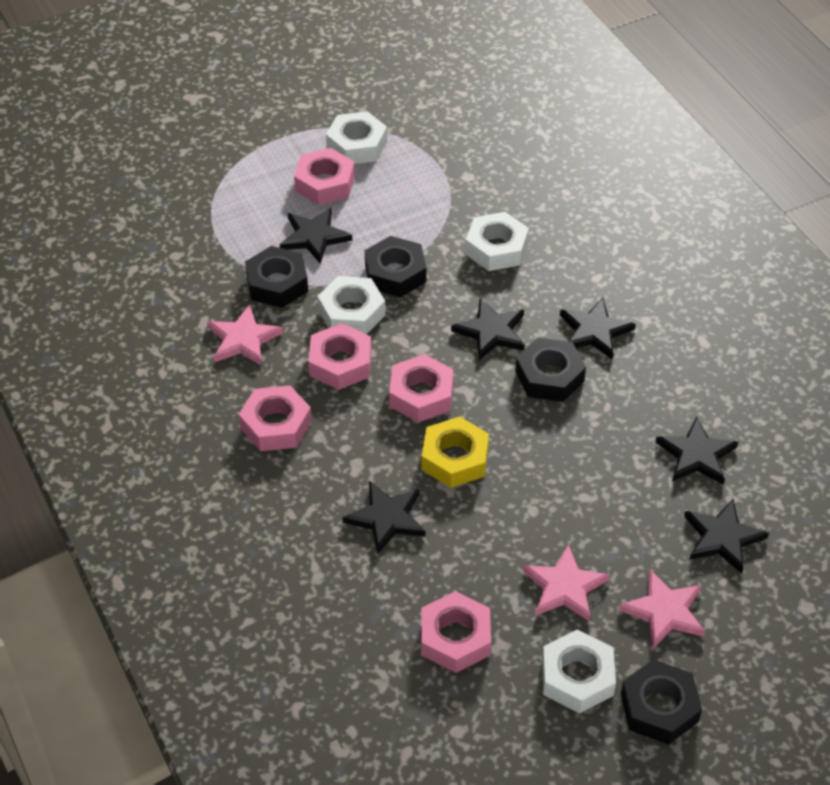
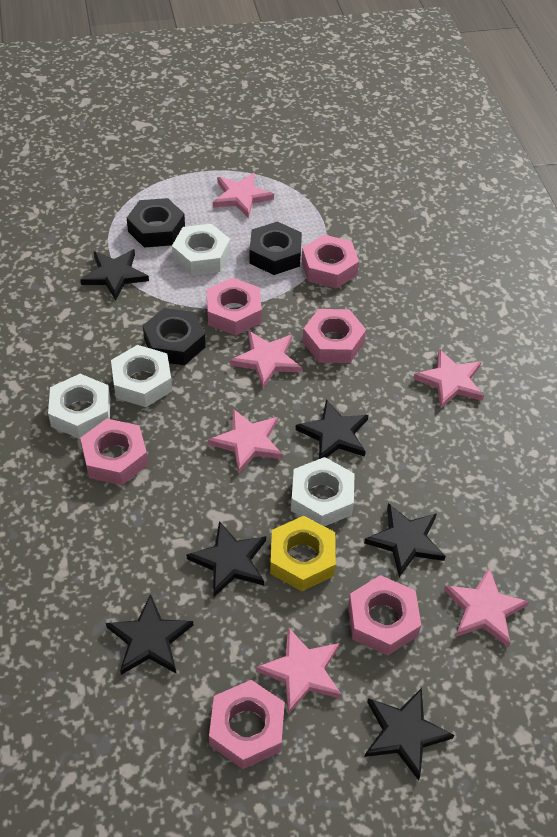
black nut: 4 -> 3
pink nut: 5 -> 6
pink star: 3 -> 6

